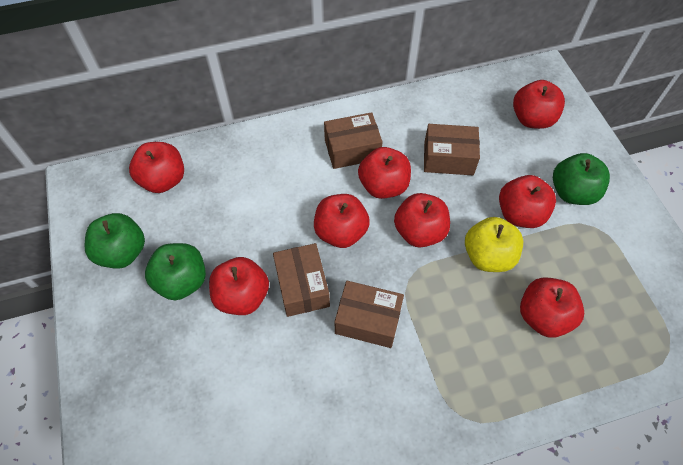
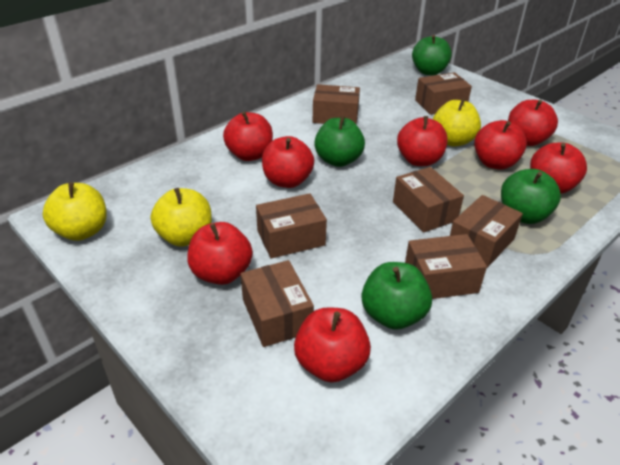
brown box: 4 -> 7
green apple: 3 -> 4
yellow apple: 1 -> 3

